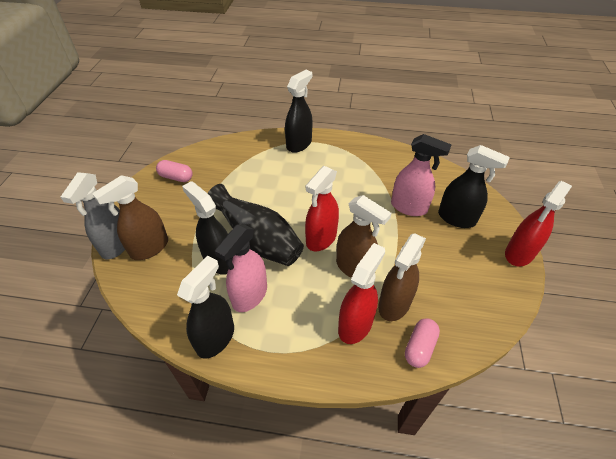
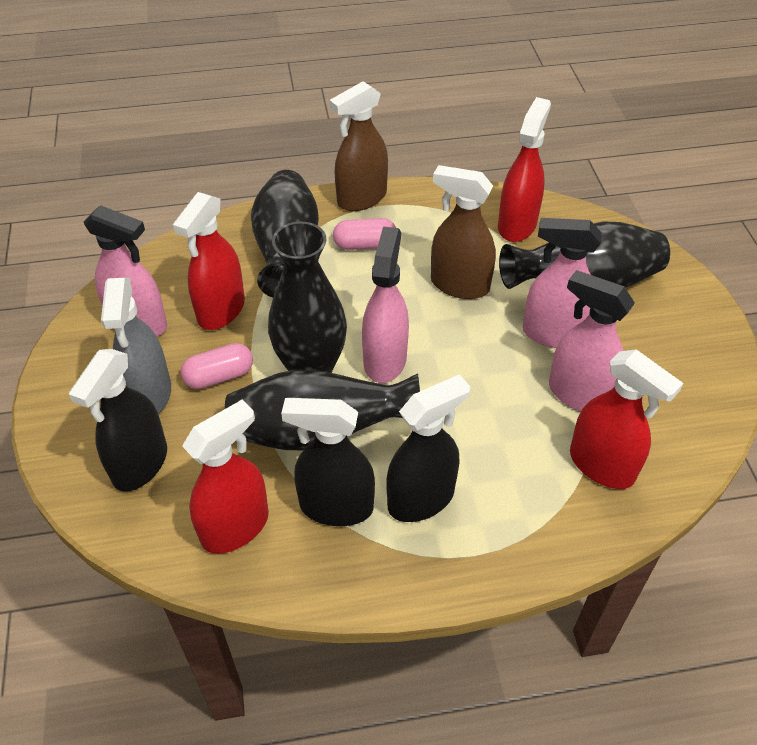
black spray bottle: 4 -> 3
black vase: 1 -> 4
brown spray bottle: 3 -> 2
pink spray bottle: 2 -> 4
red spray bottle: 3 -> 4

